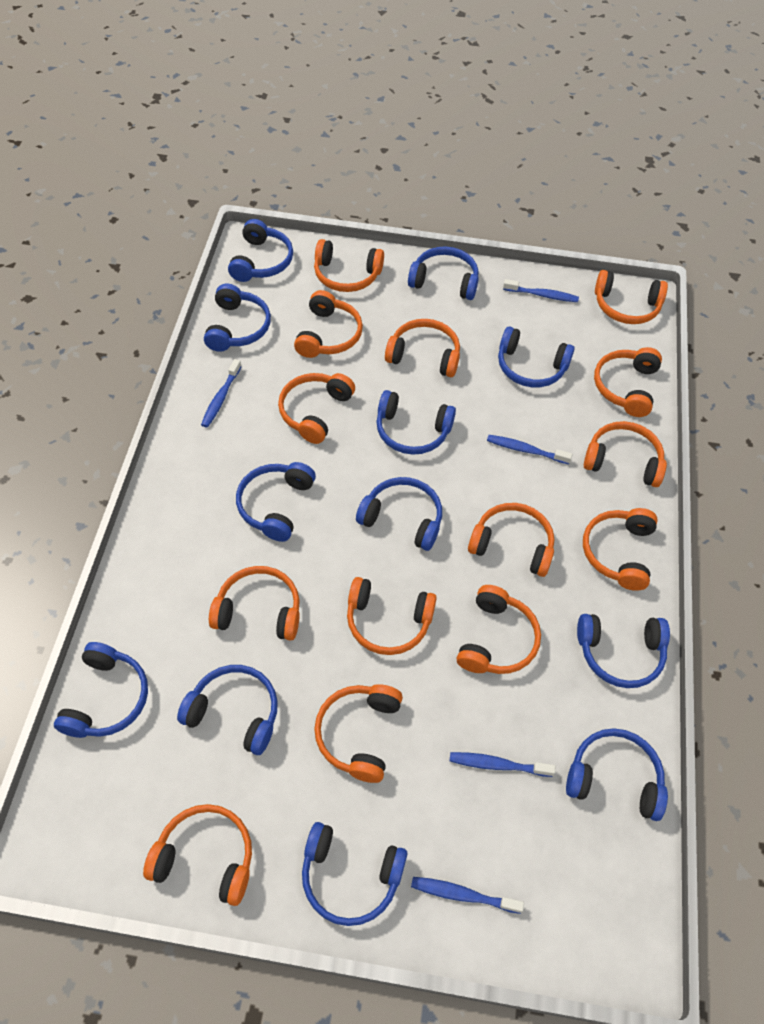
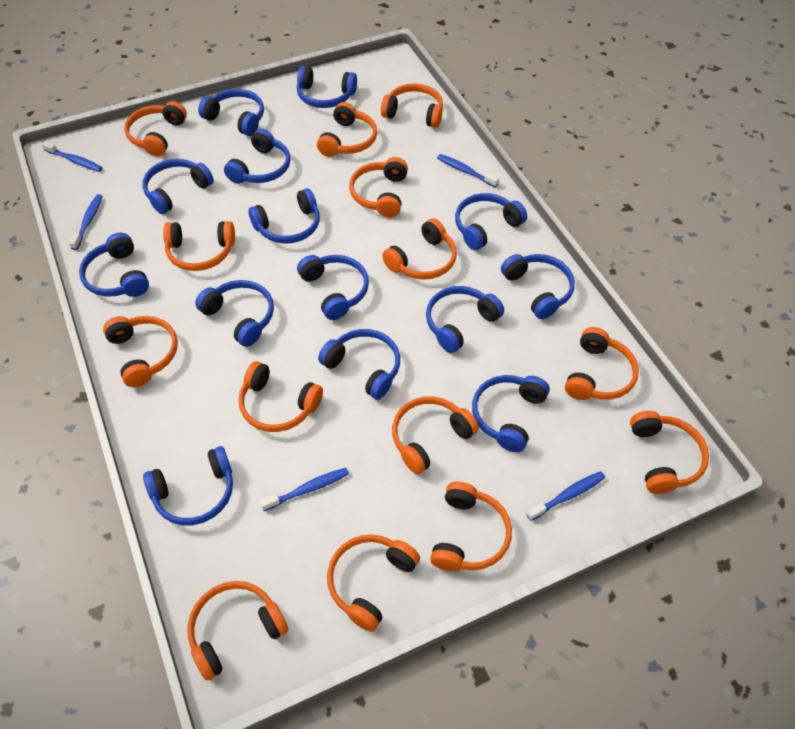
blue headphones: 12 -> 14

